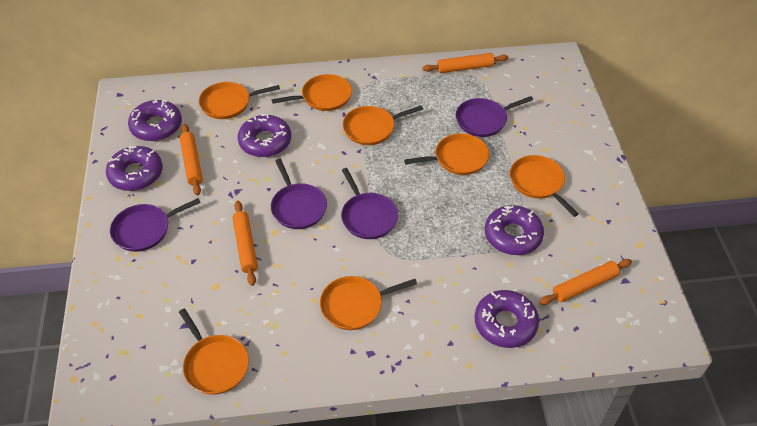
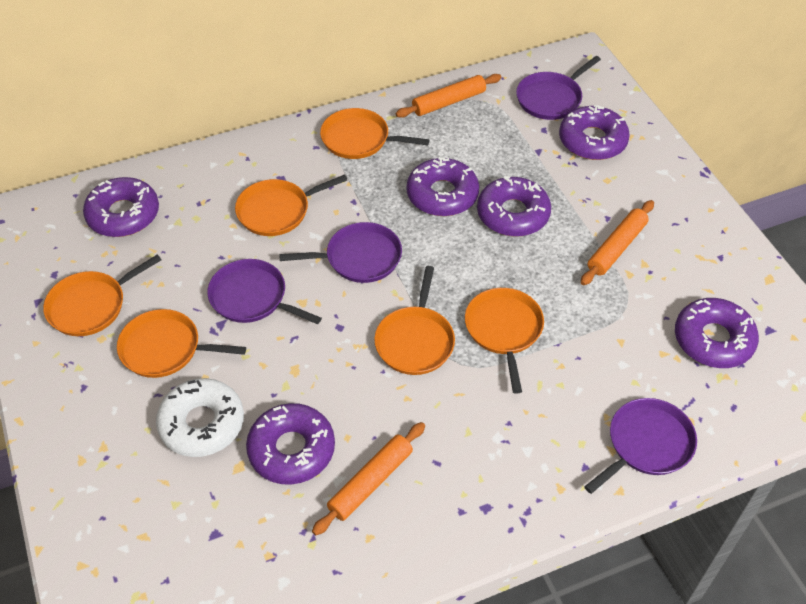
orange pan: 7 -> 6
orange rolling pin: 4 -> 3
purple donut: 5 -> 6
white donut: 0 -> 1

